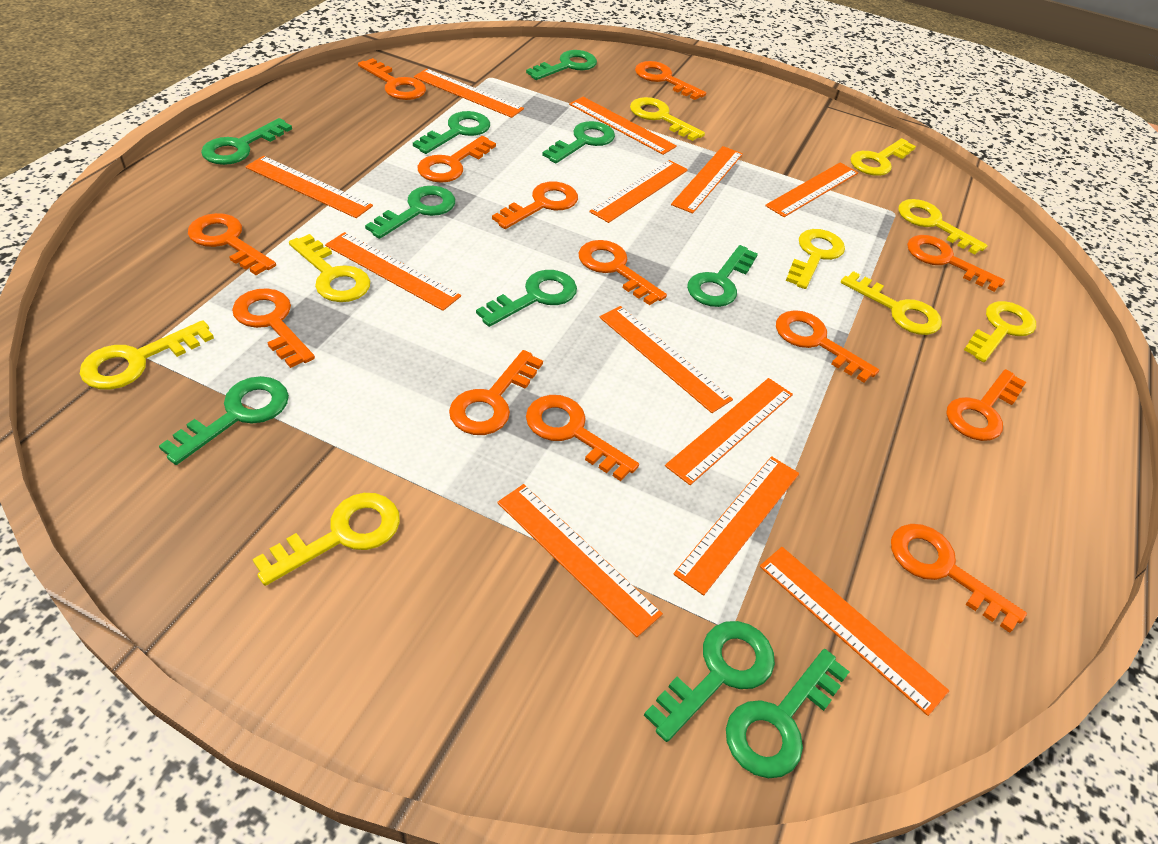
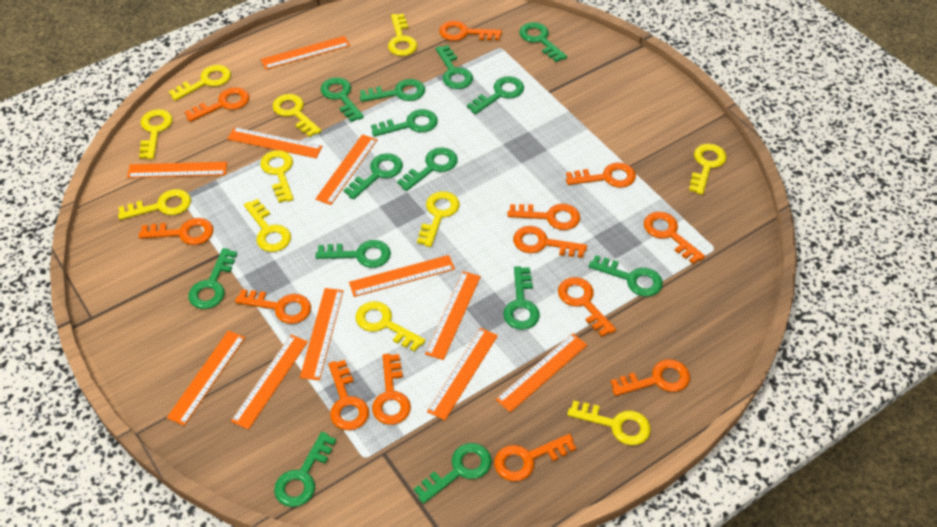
green key: 10 -> 14
orange ruler: 12 -> 11
yellow key: 9 -> 11

